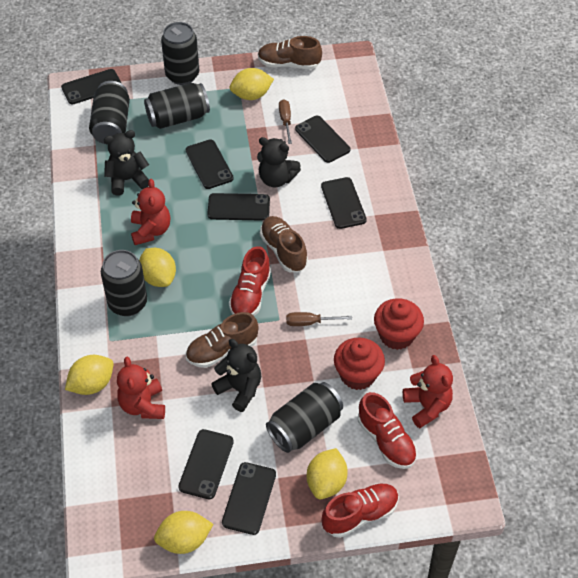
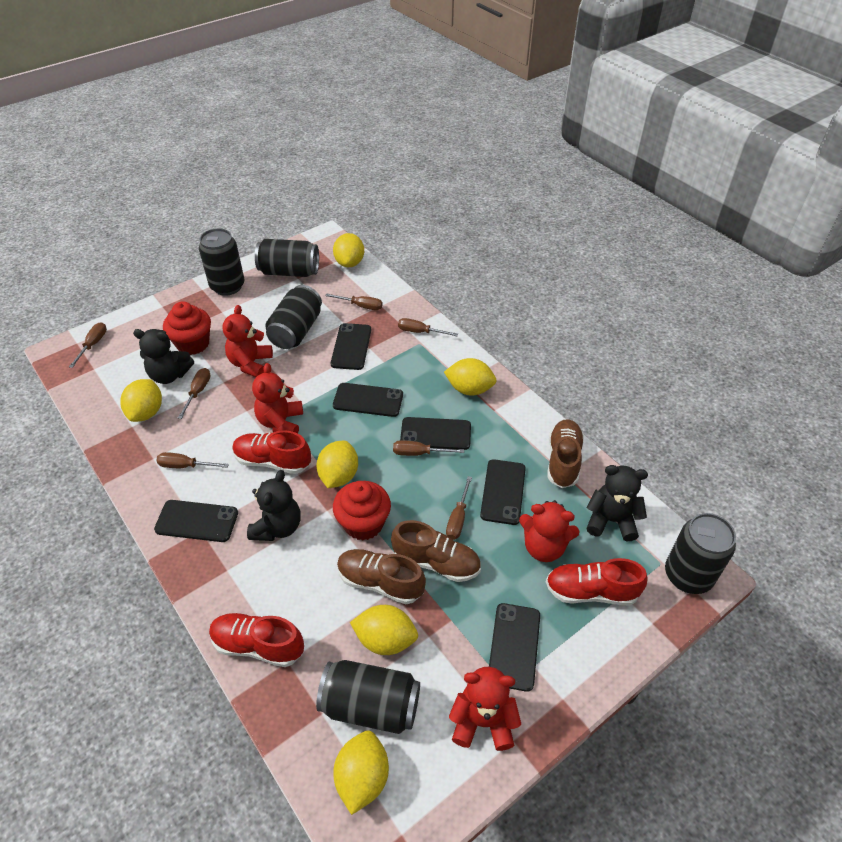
black phone: 7 -> 6
brown screwdriver: 2 -> 7
red teddy bear: 3 -> 4
yellow lemon: 5 -> 6

